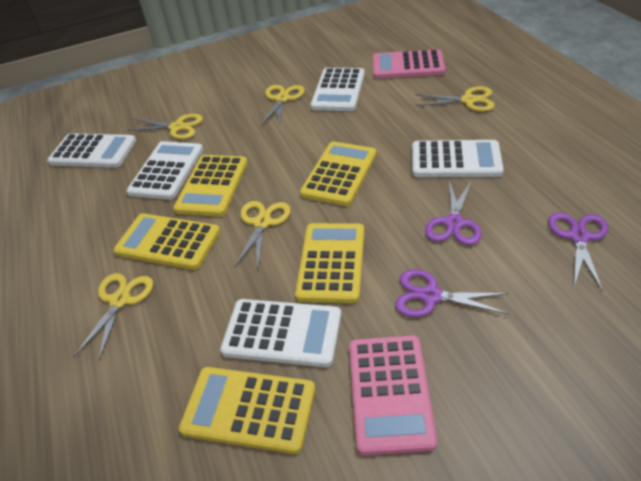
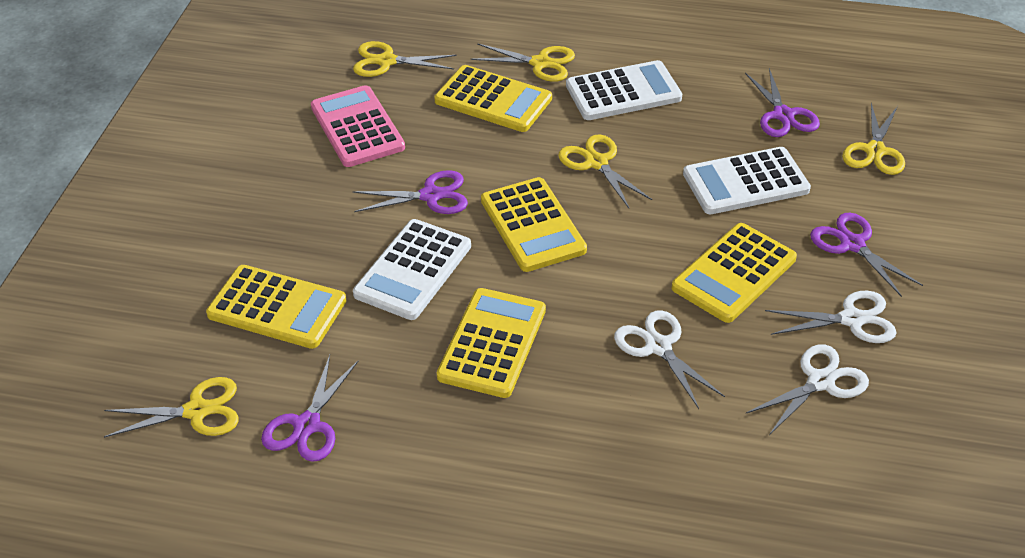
pink calculator: 2 -> 1
purple scissors: 3 -> 4
white calculator: 5 -> 3
white scissors: 0 -> 3

